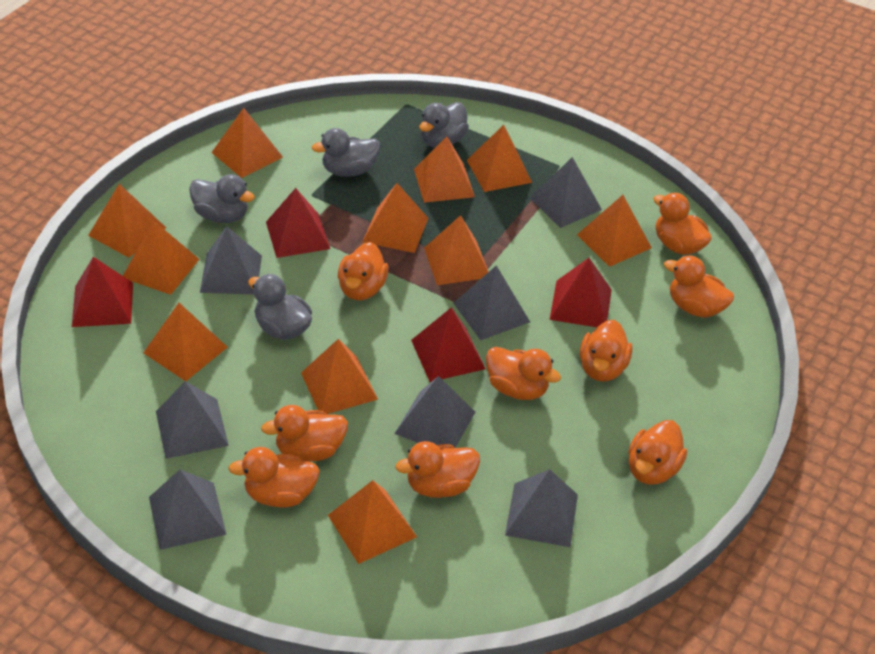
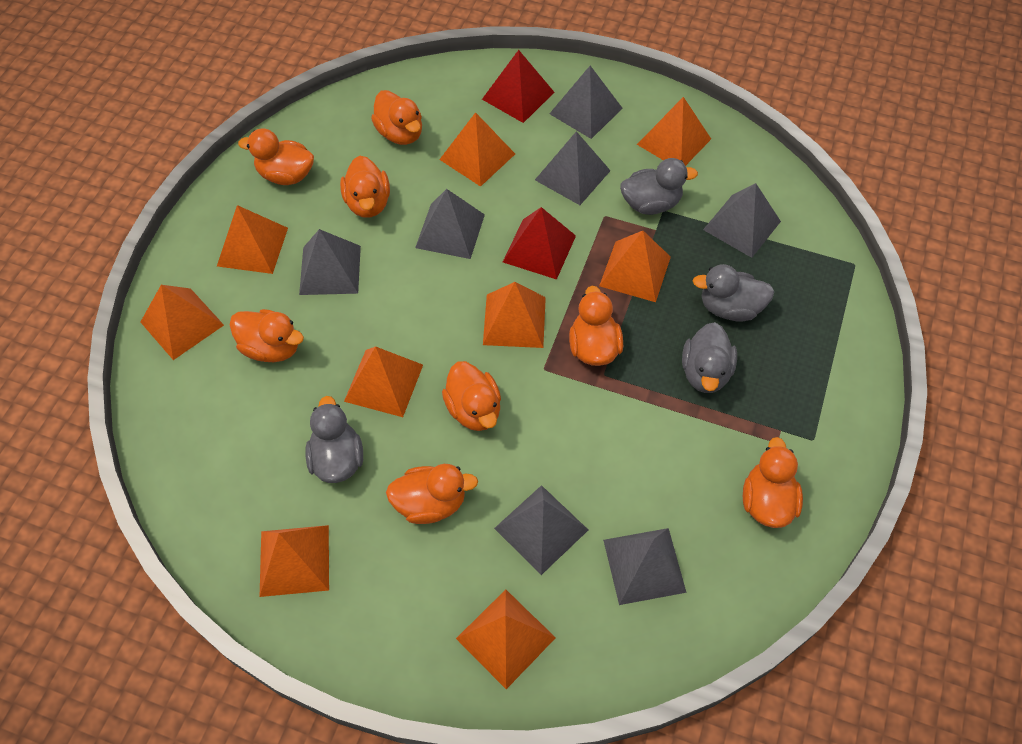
orange duck: 9 -> 8
orange pyramid: 11 -> 9
red pyramid: 4 -> 2

